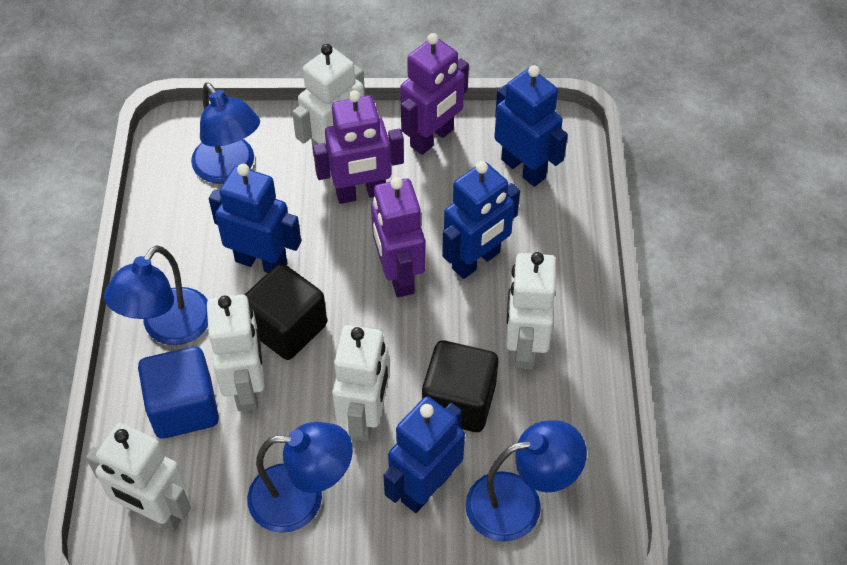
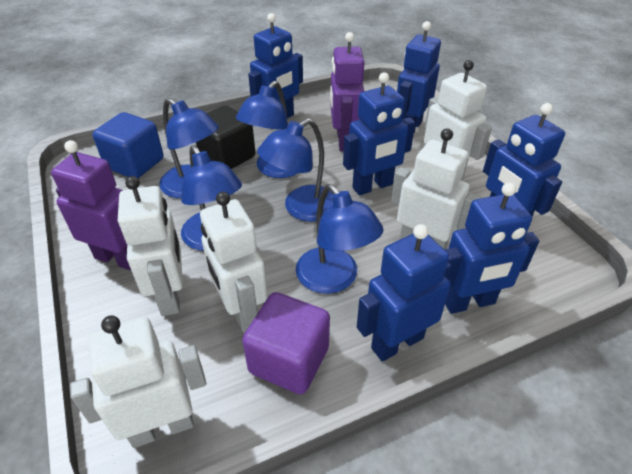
black cube: 2 -> 1
blue lamp: 4 -> 5
blue robot: 4 -> 6
purple cube: 0 -> 1
purple robot: 3 -> 2

